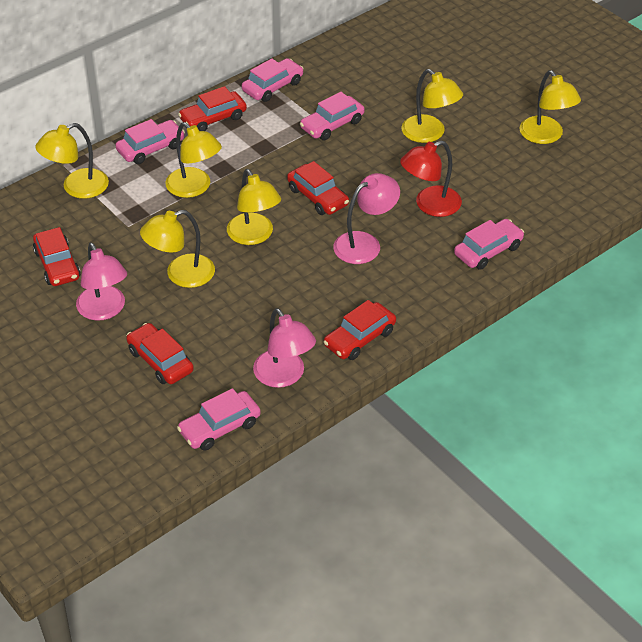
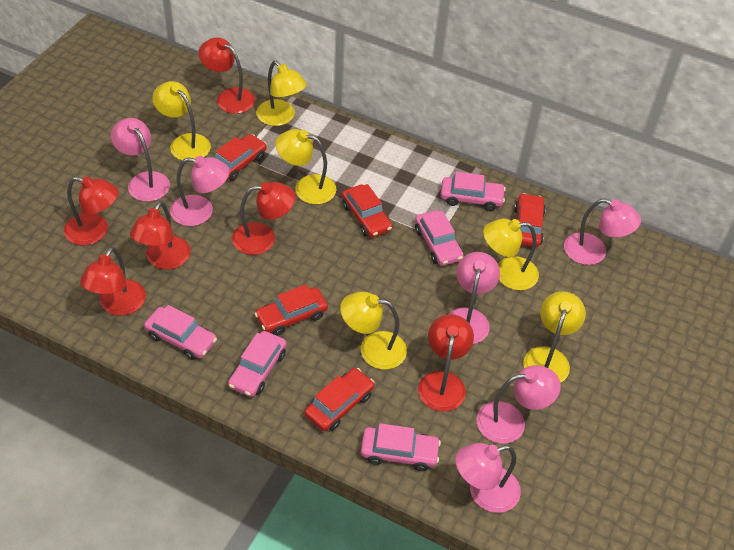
pink lamp: 3 -> 6
red lamp: 1 -> 6

